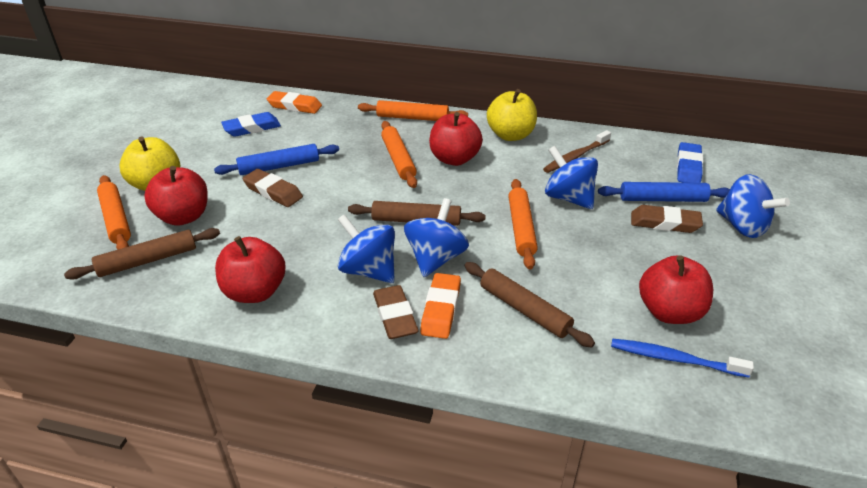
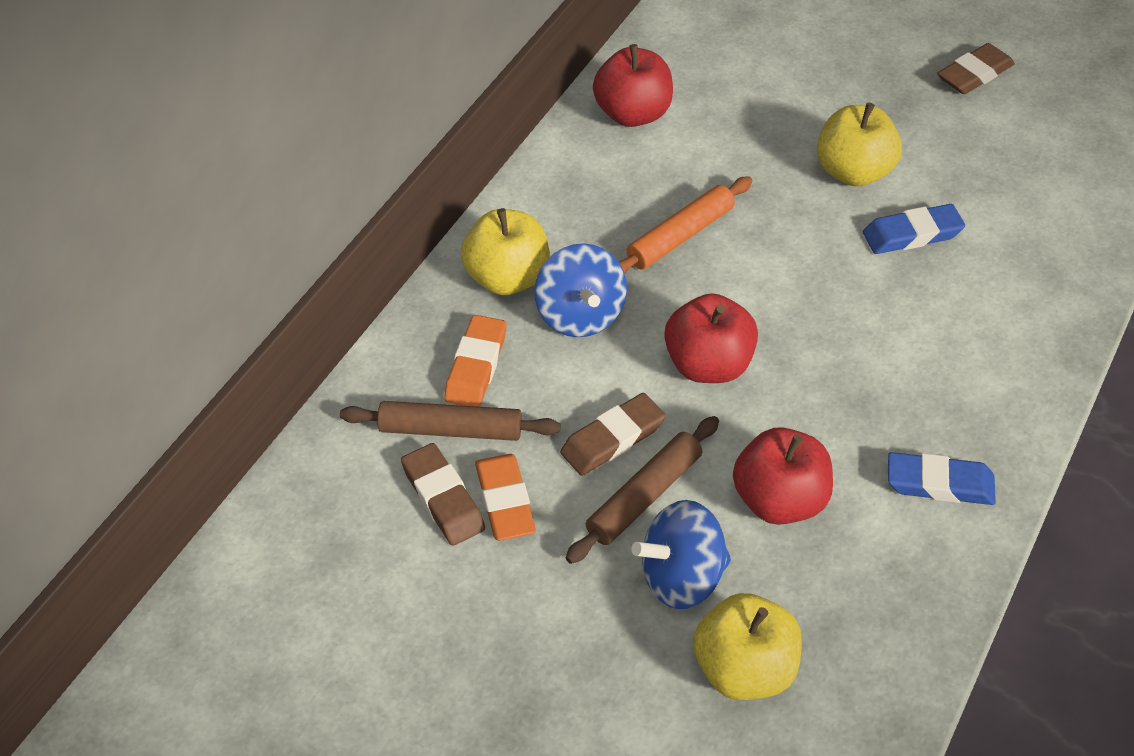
blue rolling pin: 2 -> 0
blue spinning top: 4 -> 2
blue toothbrush: 1 -> 0
brown rolling pin: 3 -> 2
brown toothbrush: 1 -> 0
orange rolling pin: 4 -> 1
red apple: 4 -> 3
yellow apple: 2 -> 3

